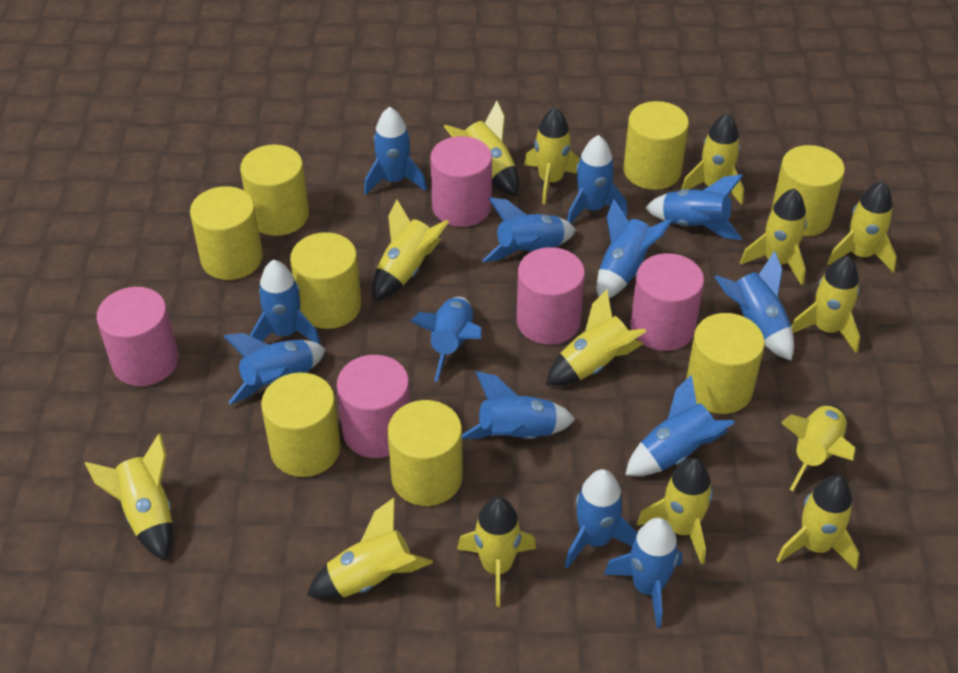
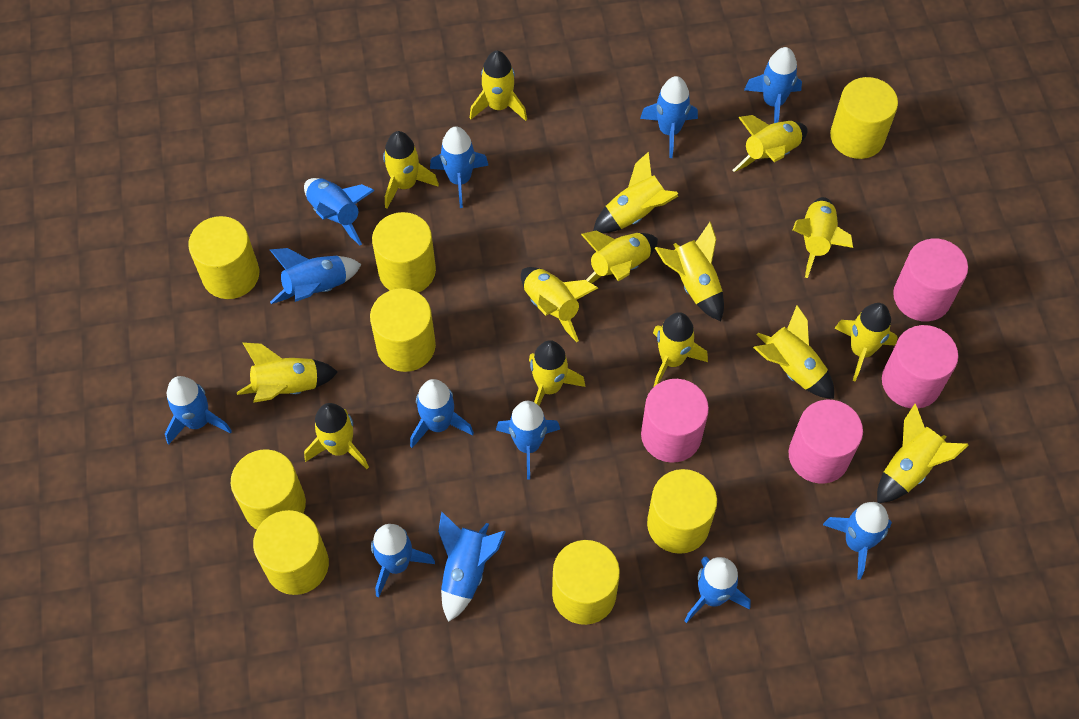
blue rocket: 13 -> 12
pink cylinder: 5 -> 4
yellow rocket: 14 -> 15

